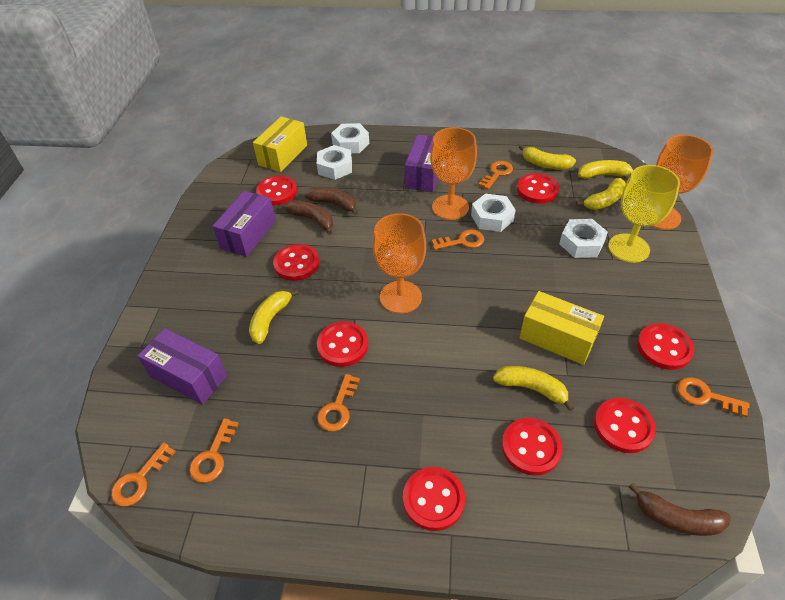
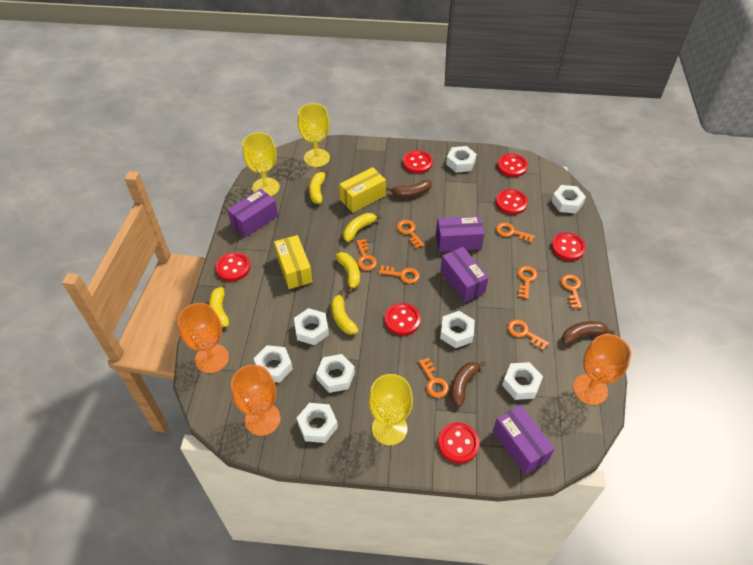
orange key: 6 -> 8
purple box: 3 -> 4
red button: 8 -> 7
white nut: 4 -> 8
yellow goblet: 1 -> 3

